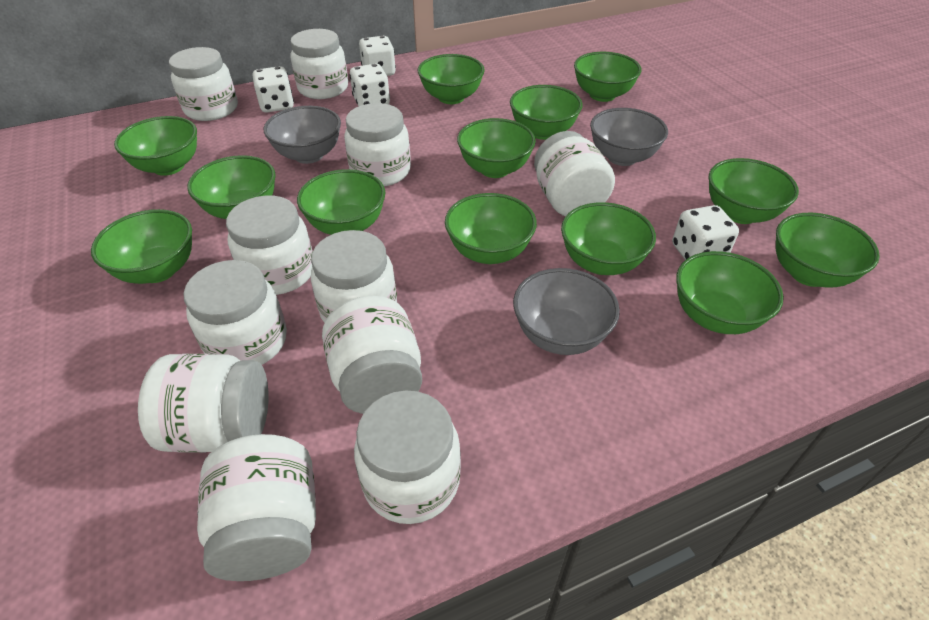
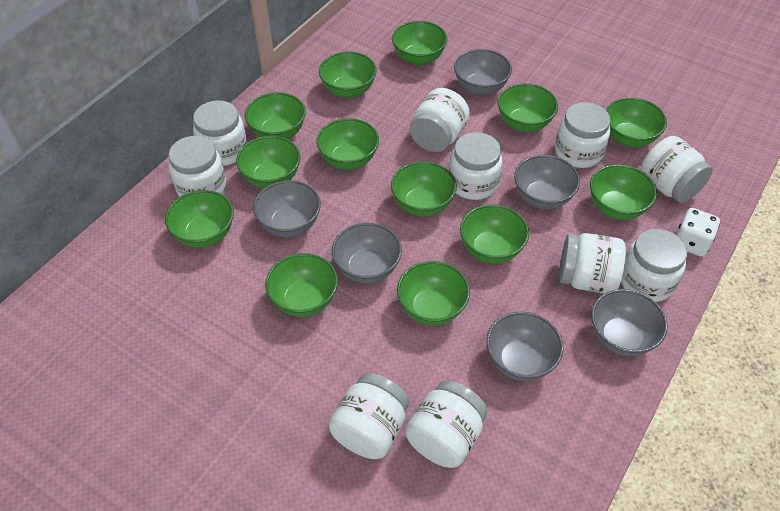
grey bowl: 3 -> 6
white dice: 4 -> 1
white jar: 11 -> 10

